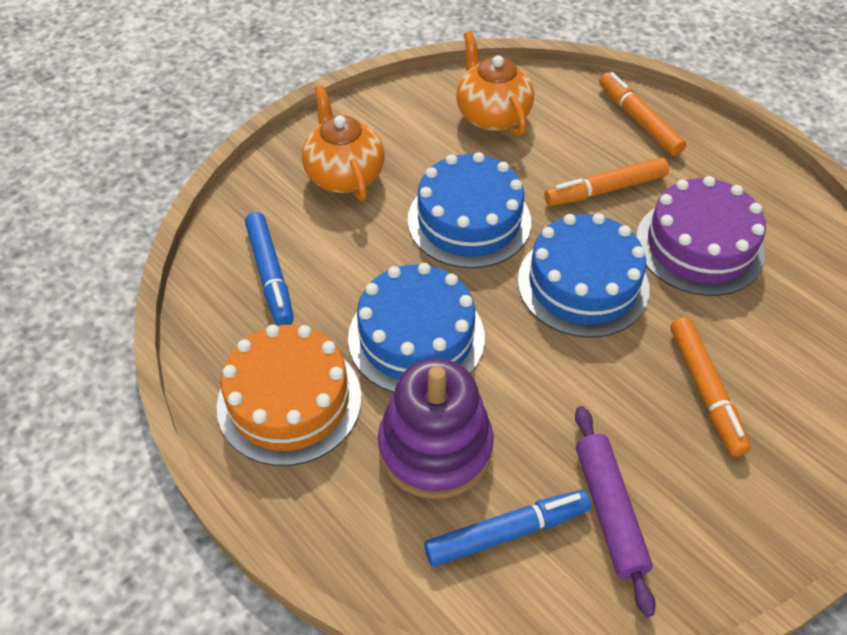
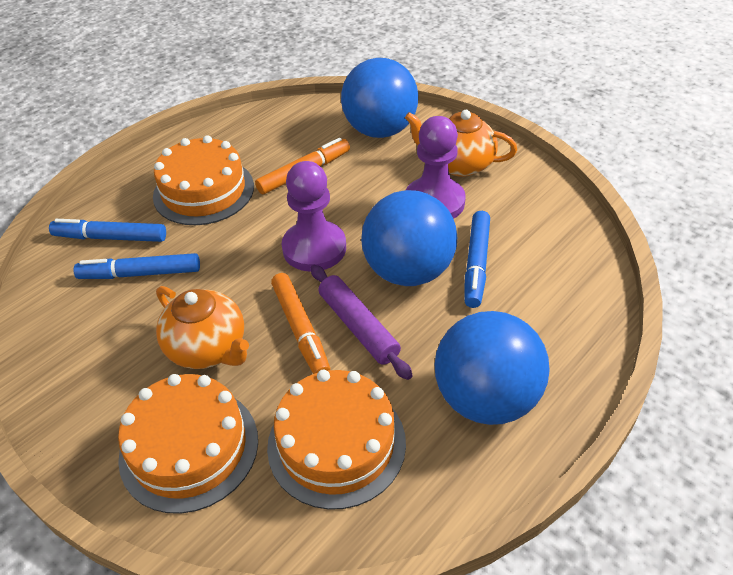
blue ball: 0 -> 3
blue cake: 3 -> 0
blue marker: 2 -> 3
orange cake: 1 -> 3
orange marker: 3 -> 2
purple cake: 1 -> 0
purple pawn: 0 -> 2
purple stacking toy: 1 -> 0

